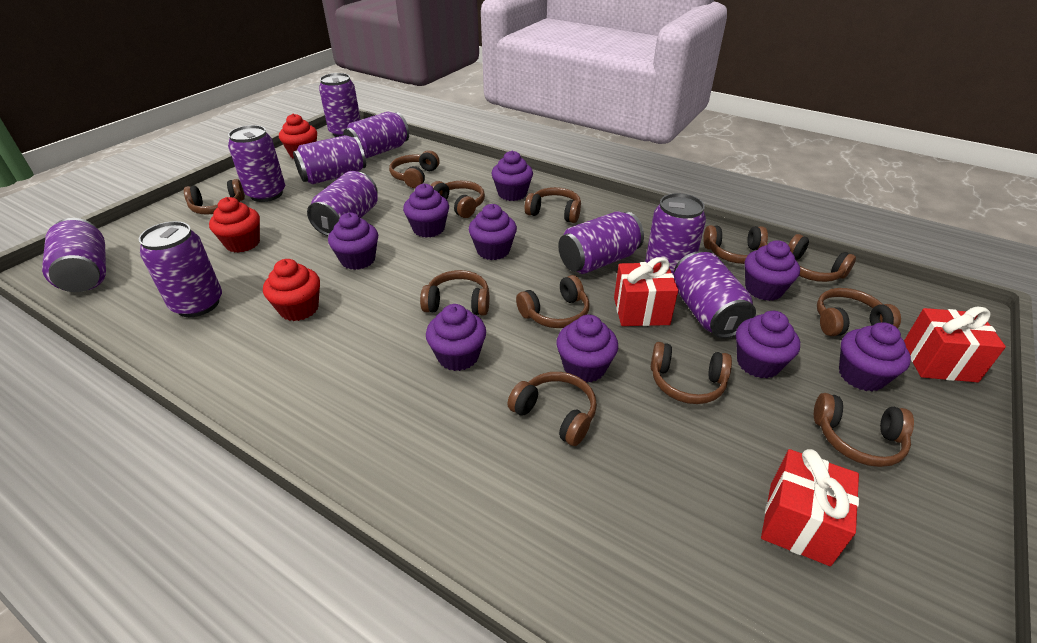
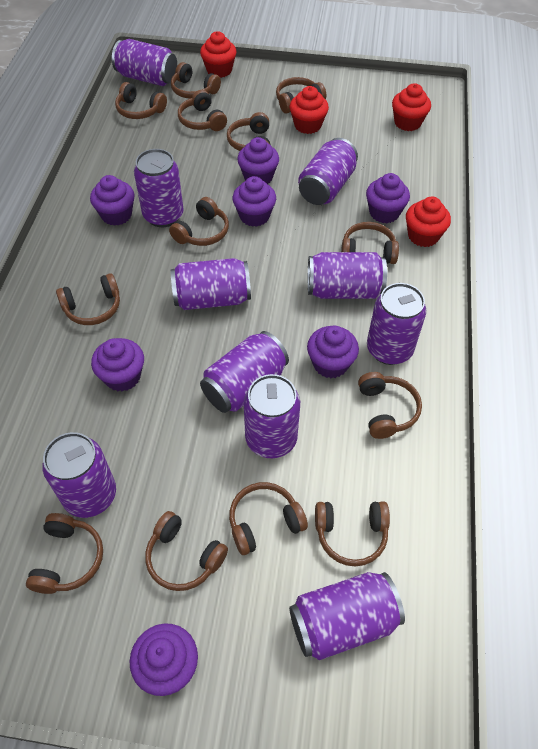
brown headphones: 12 -> 13
purple cupcake: 9 -> 7
red cupcake: 3 -> 4
red gift: 3 -> 0

